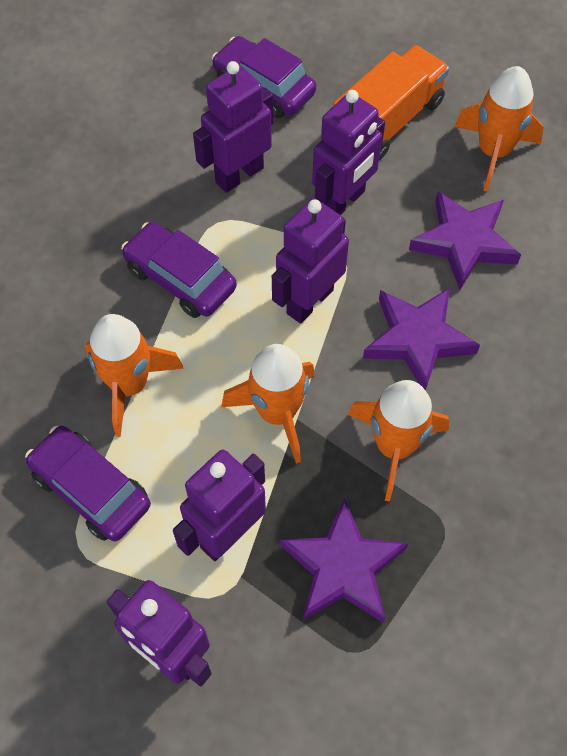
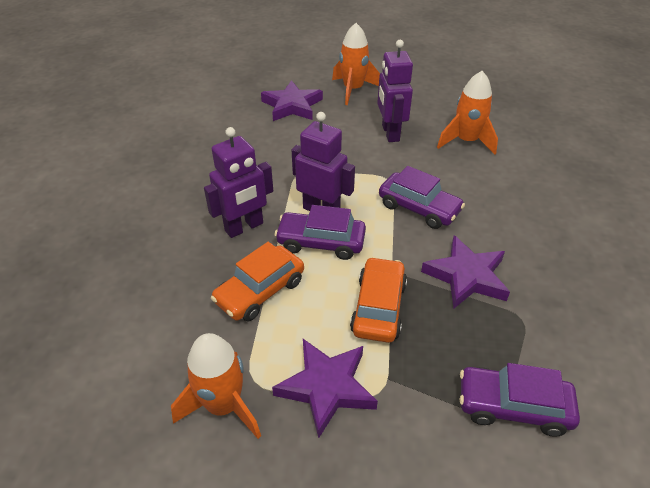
orange car: 0 -> 2
orange rocket: 4 -> 3
orange truck: 1 -> 0
purple robot: 5 -> 3

